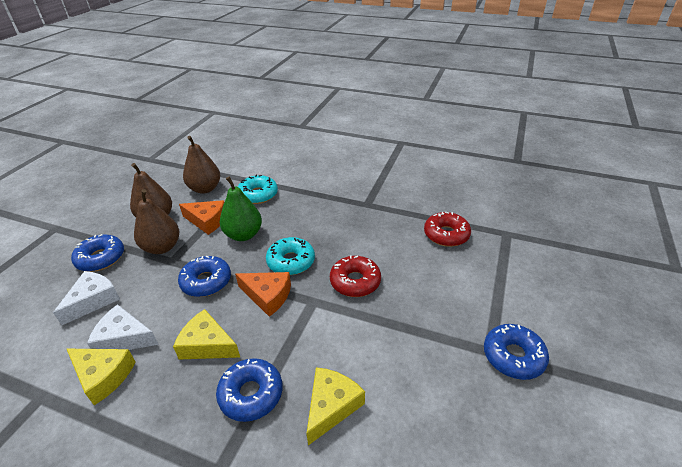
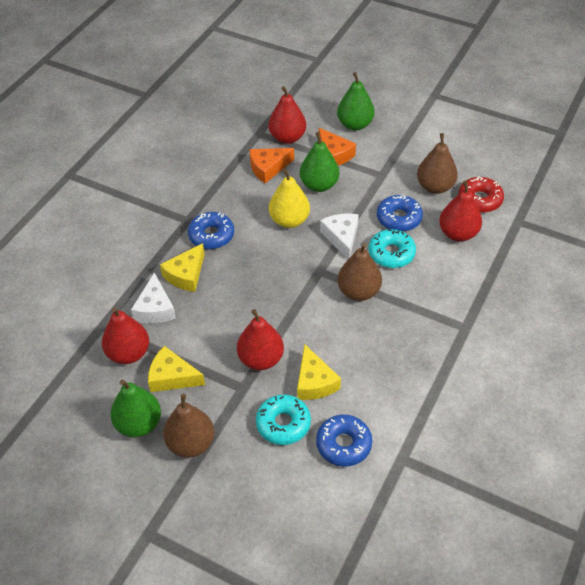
blue donut: 4 -> 3
green pear: 1 -> 3
red donut: 2 -> 1
red pear: 0 -> 4
yellow pear: 0 -> 1

